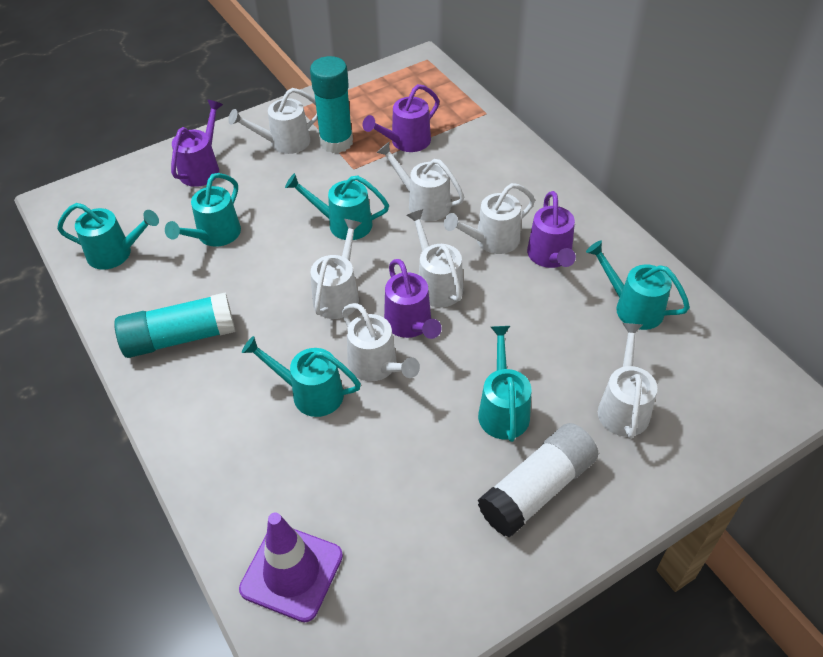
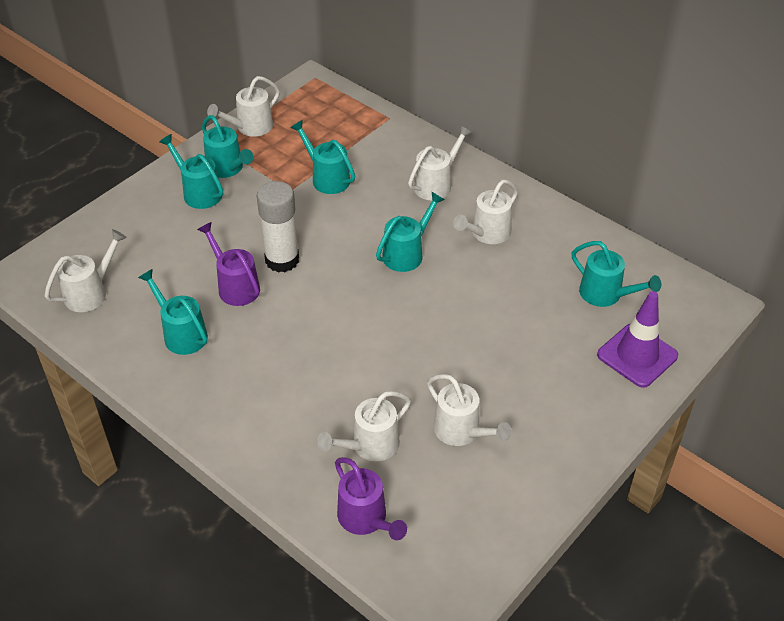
purple watering can: 4 -> 2
turquoise glue stick: 2 -> 0
white watering can: 7 -> 6

